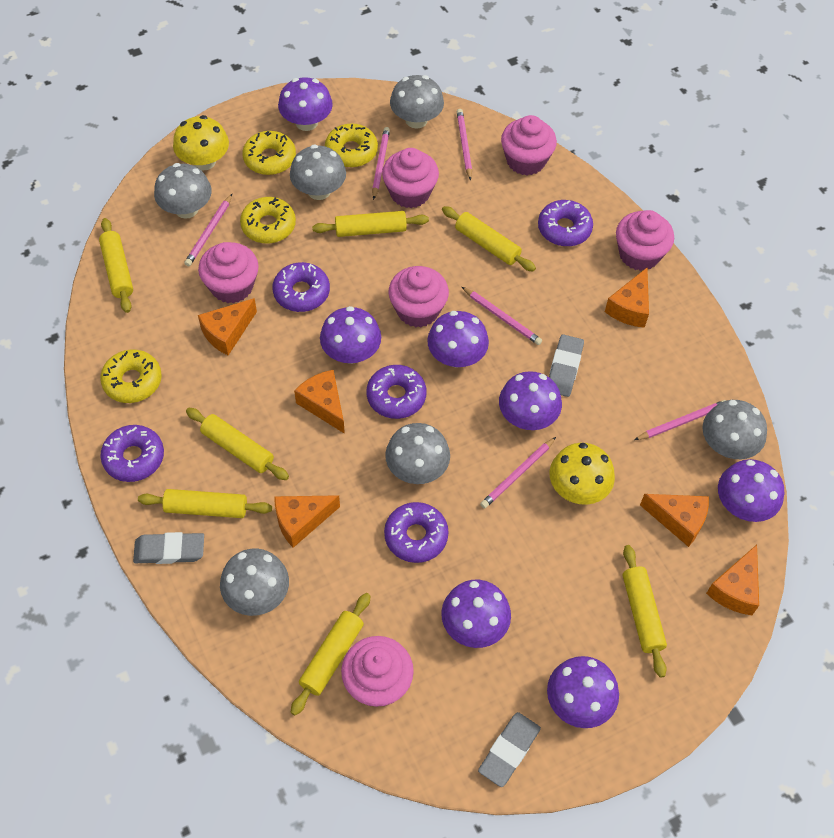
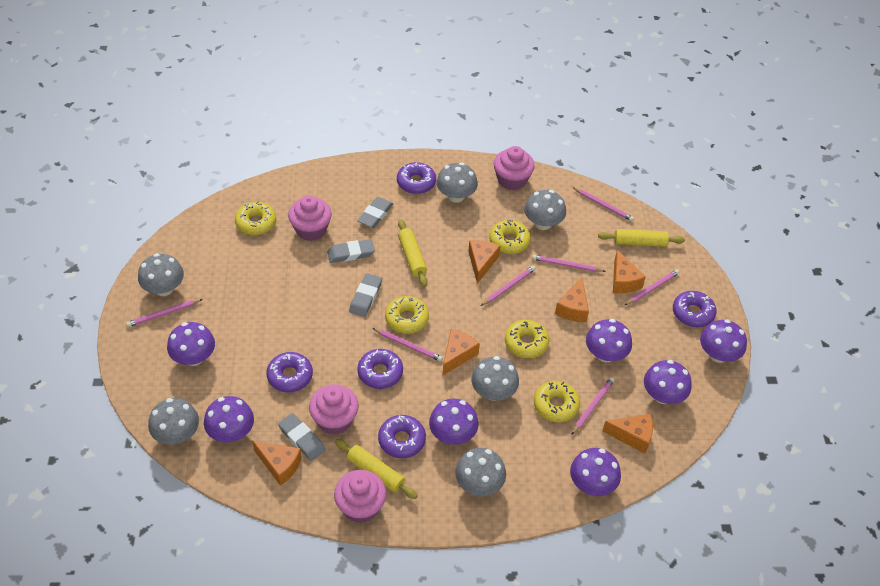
grey eraser: 3 -> 4
pink cupcake: 6 -> 4
pink pencil: 6 -> 7
yellow donut: 4 -> 5
yellow mushroom: 2 -> 0
yellow rolling pin: 7 -> 3

